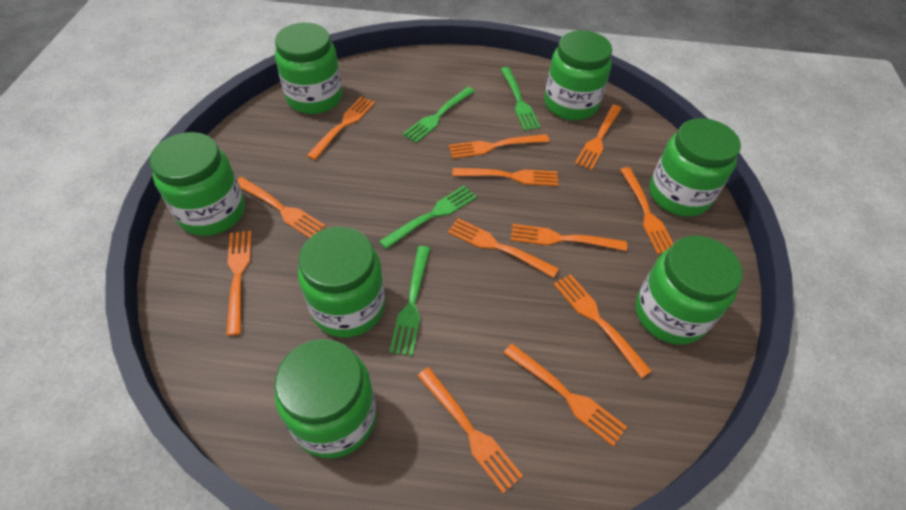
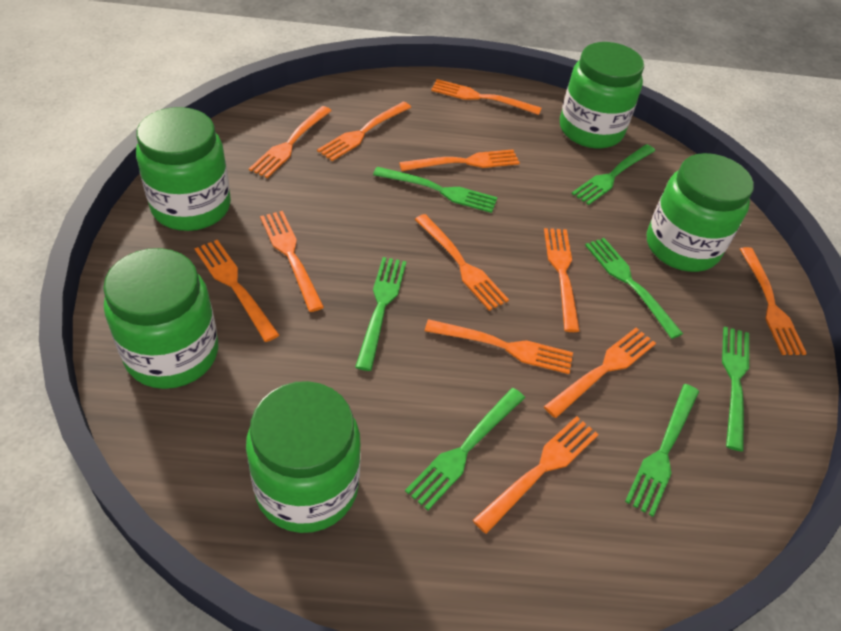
green fork: 4 -> 7
green jar: 7 -> 5

